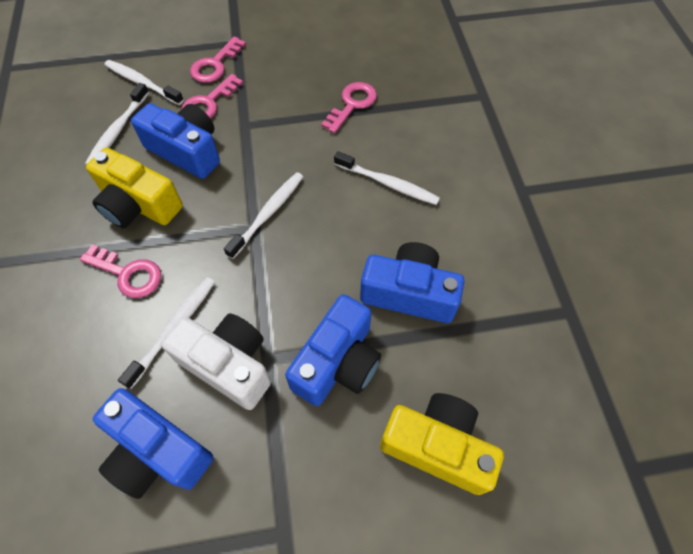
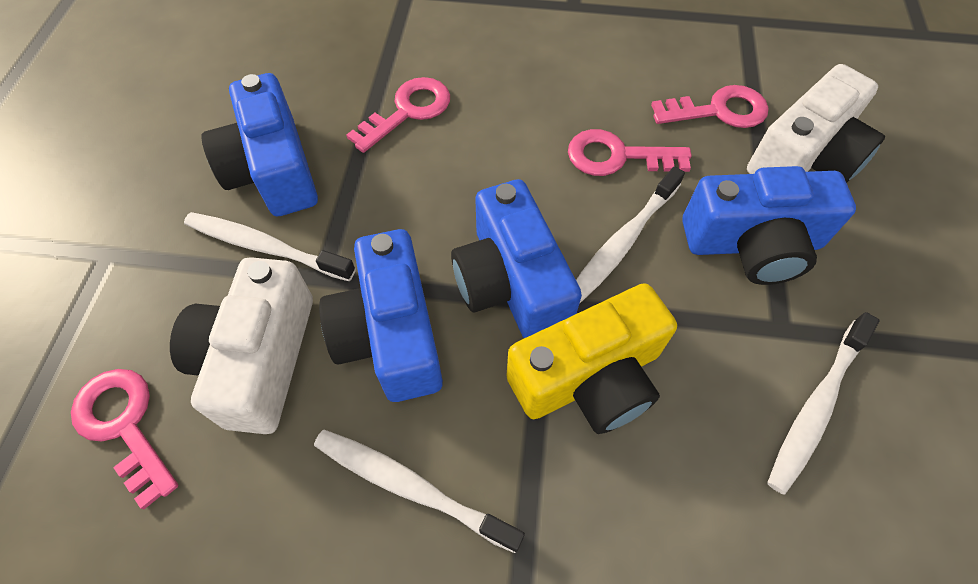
white camera: 1 -> 2
white toothbrush: 5 -> 4
yellow camera: 2 -> 1

